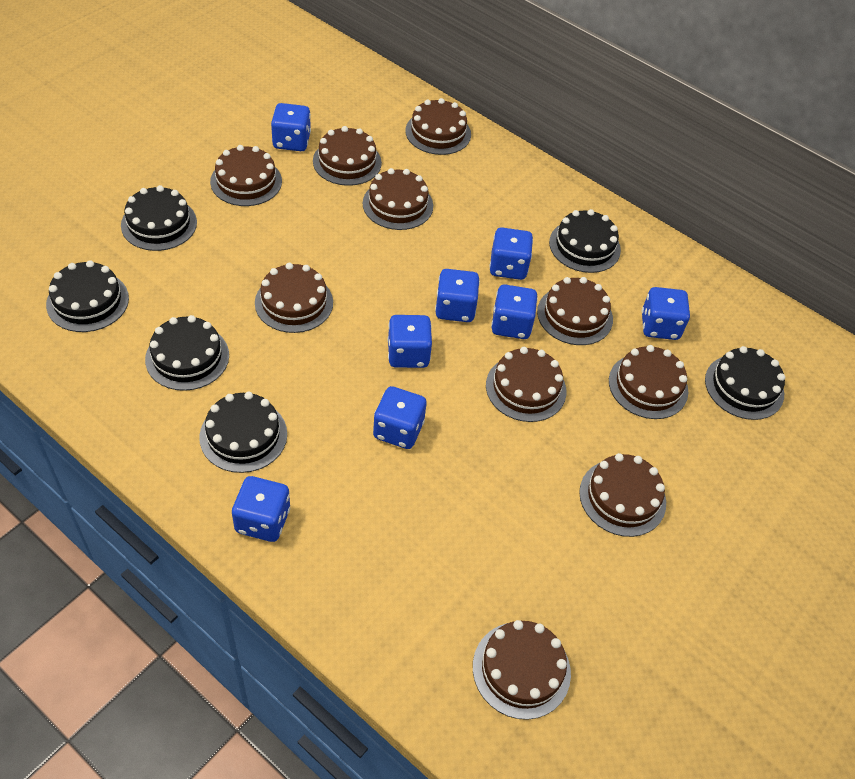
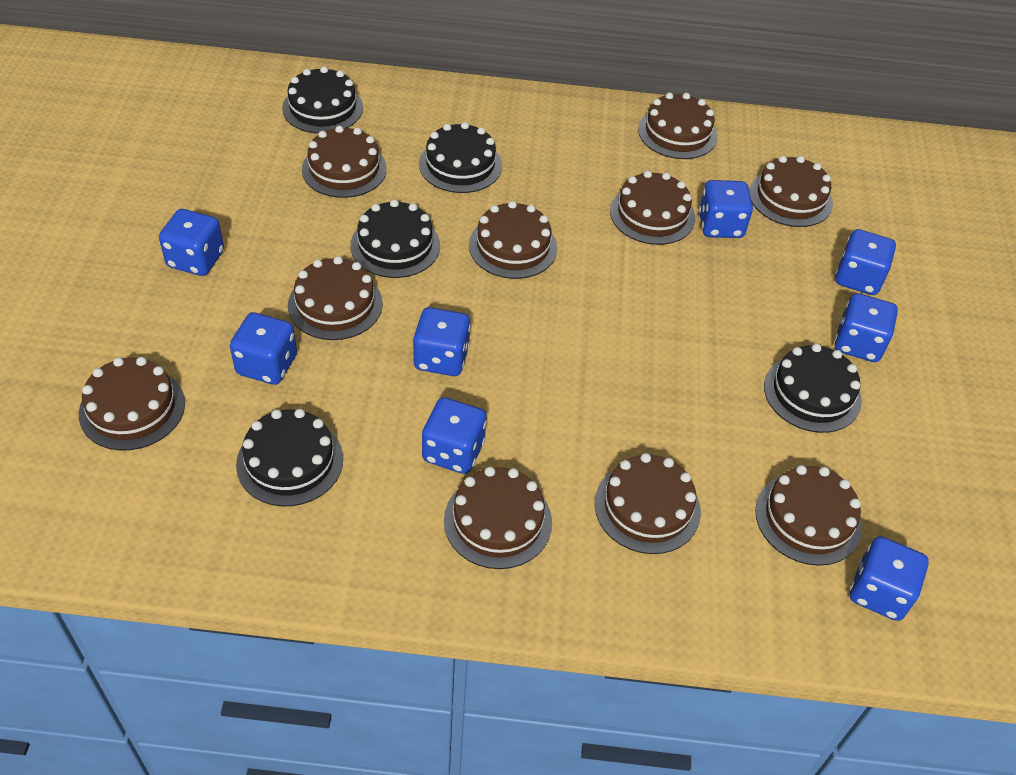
black cake: 6 -> 5

